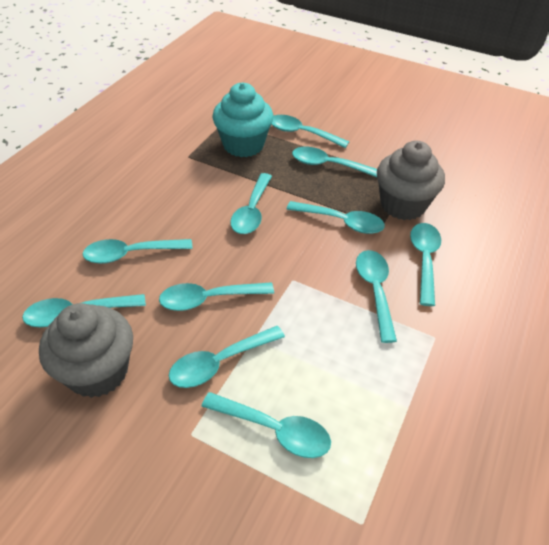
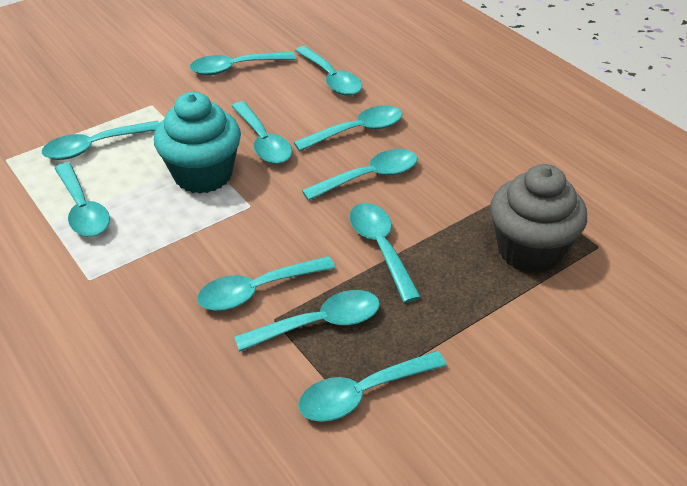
grey cupcake: 2 -> 1

